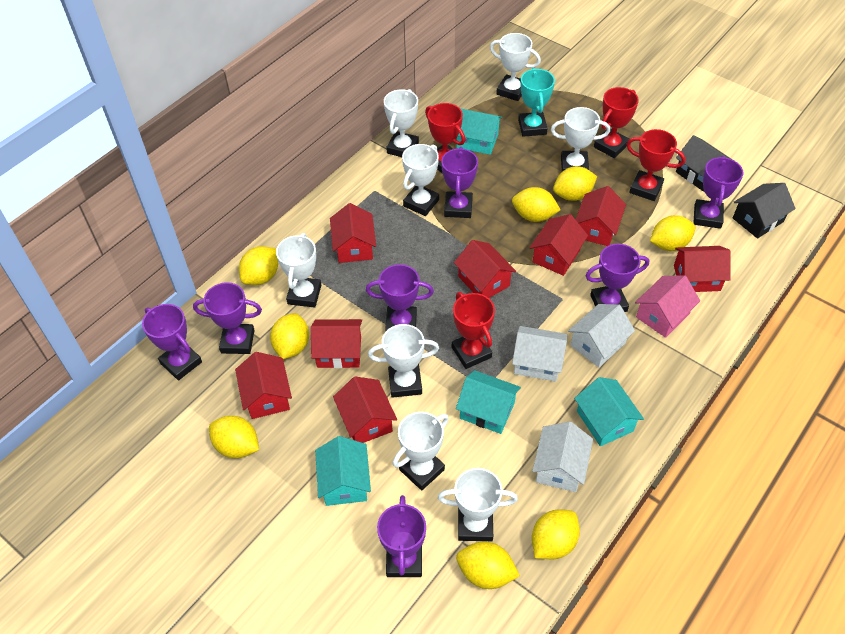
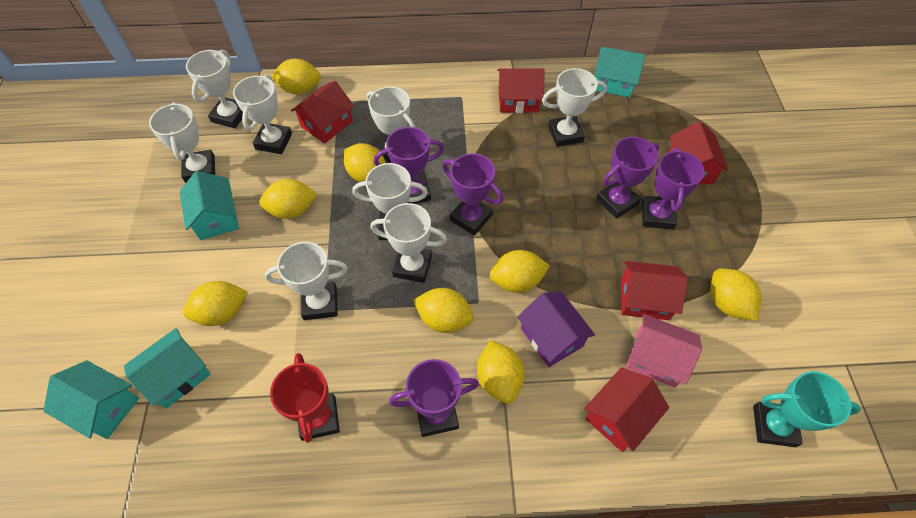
black house: 2 -> 0
purple house: 0 -> 1
purple trophy: 7 -> 5
red house: 8 -> 5
red trophy: 4 -> 1
white house: 3 -> 0

